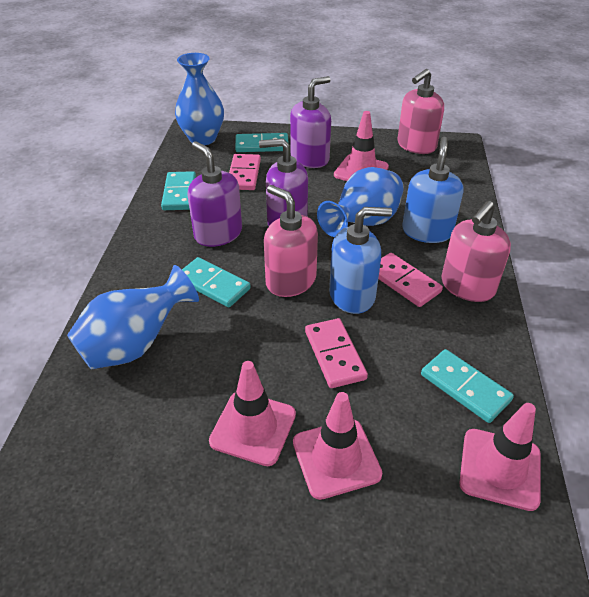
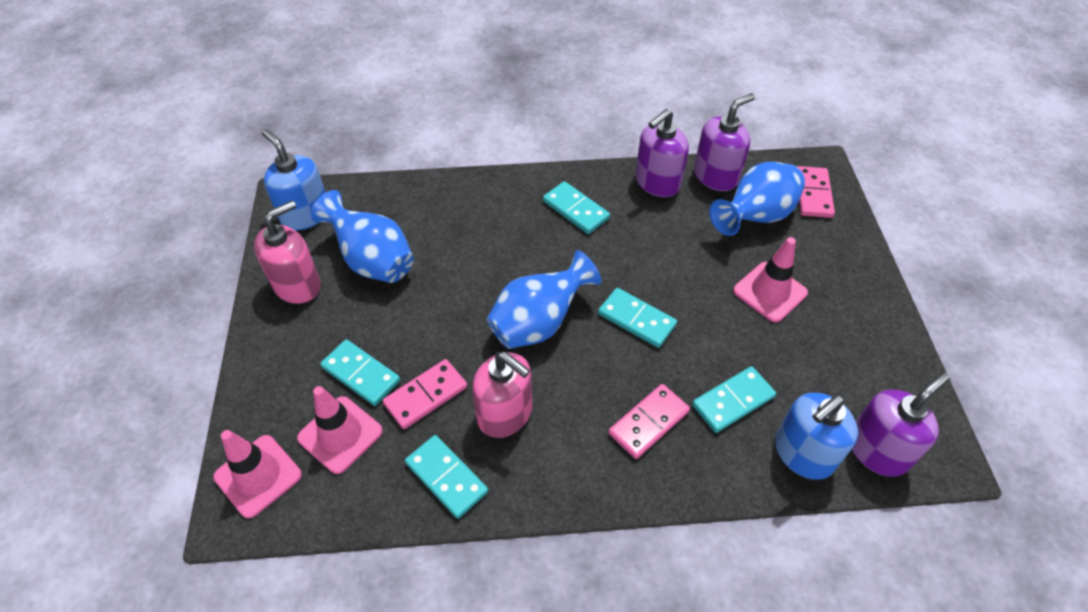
pink soap dispenser: 3 -> 2
pink traffic cone: 4 -> 3
turquoise domino: 4 -> 5

